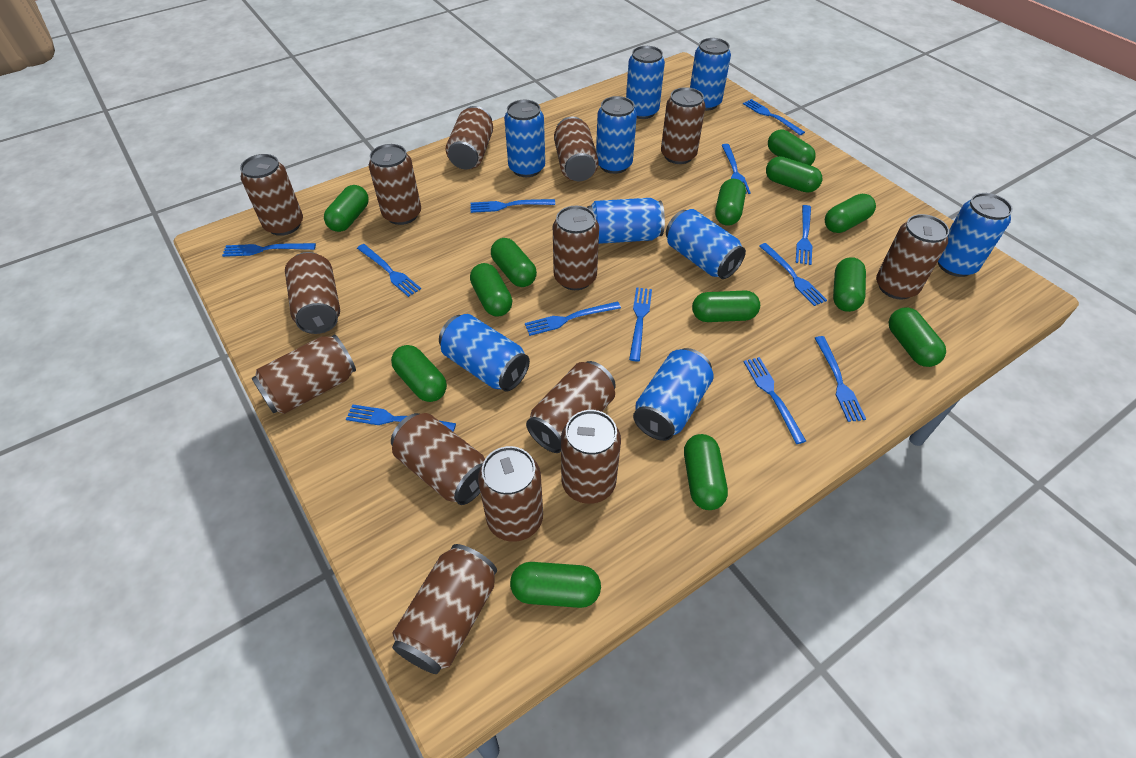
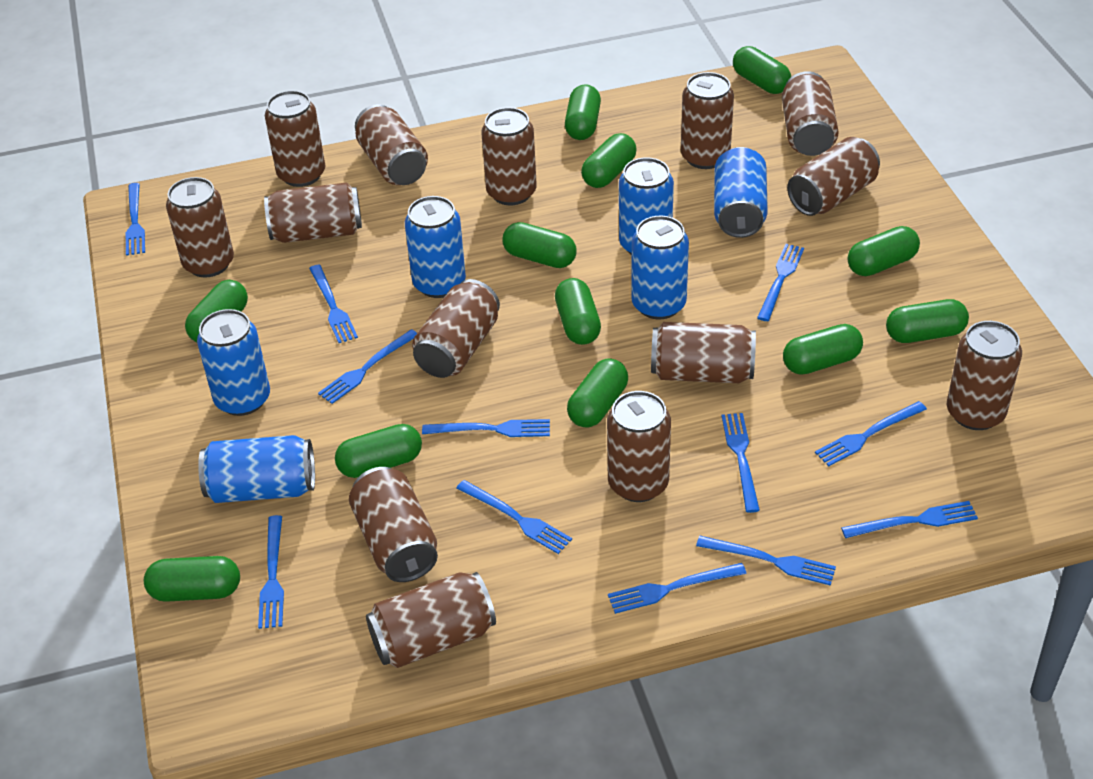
blue can: 9 -> 6
green capsule: 13 -> 12

